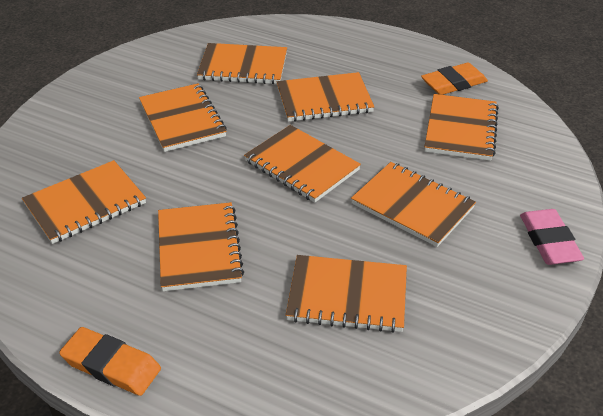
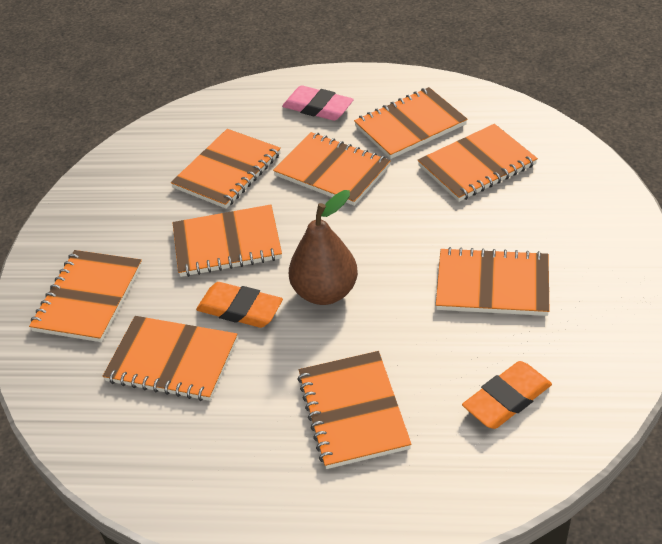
brown pear: 0 -> 1

